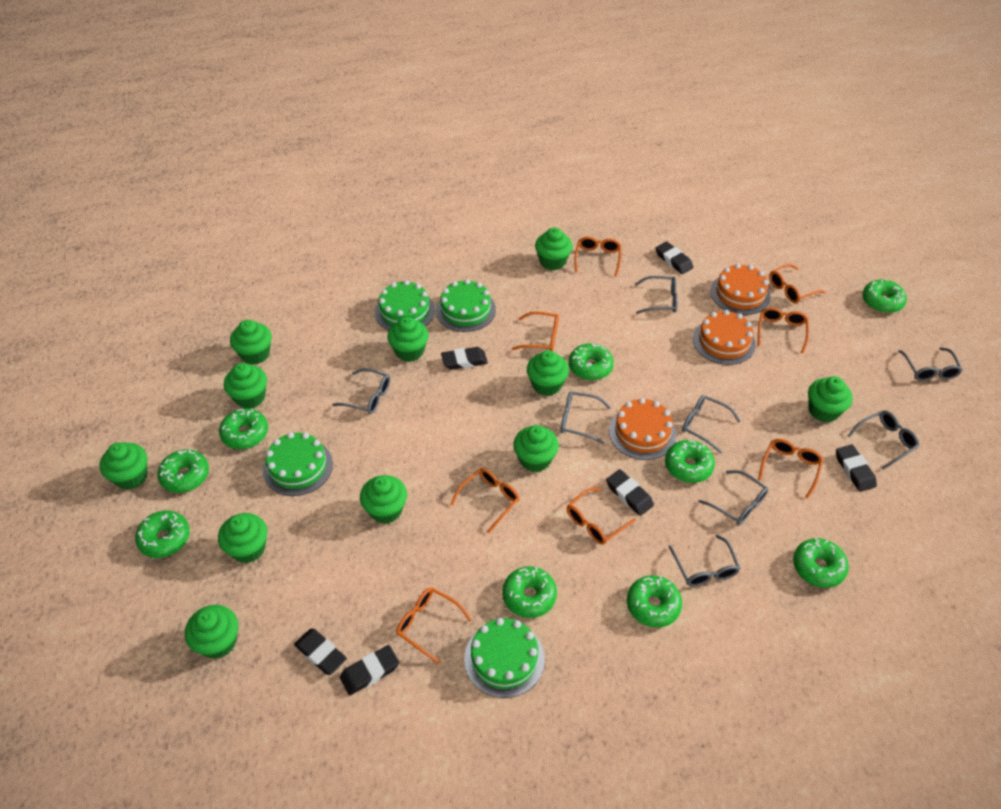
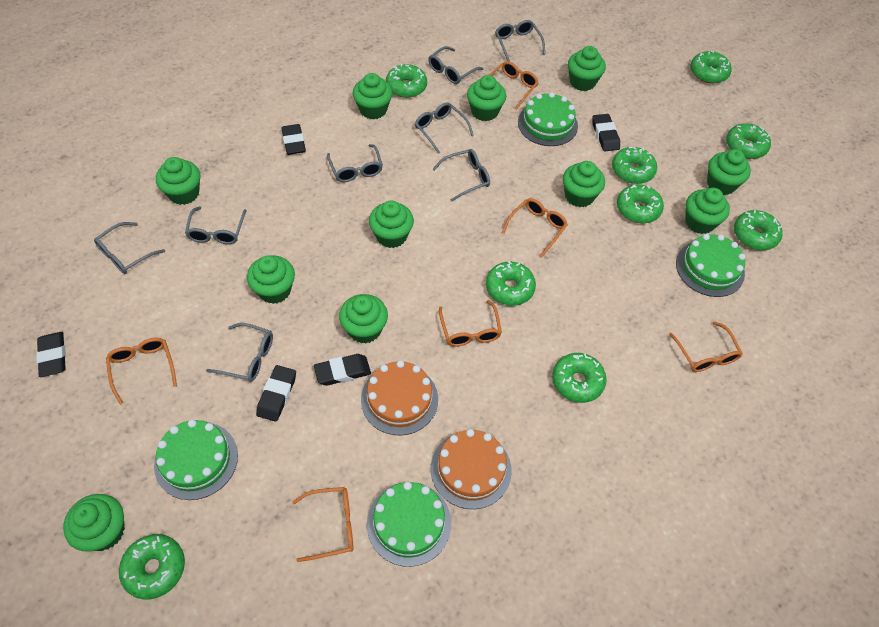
black eraser: 6 -> 5
orange cake: 3 -> 2
orange glasses: 8 -> 6

